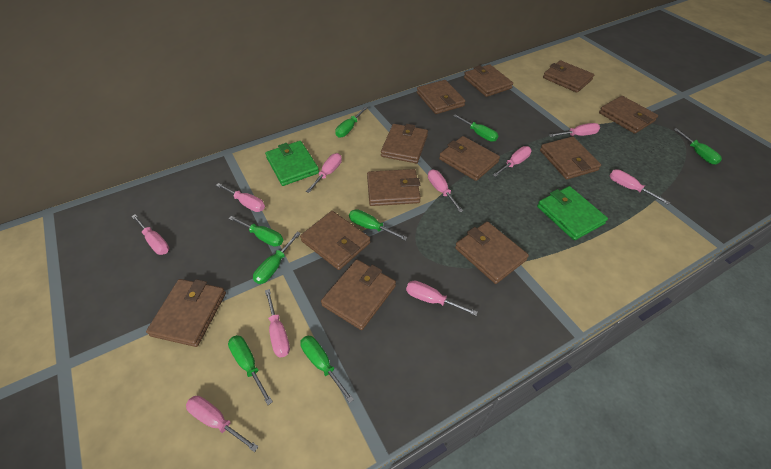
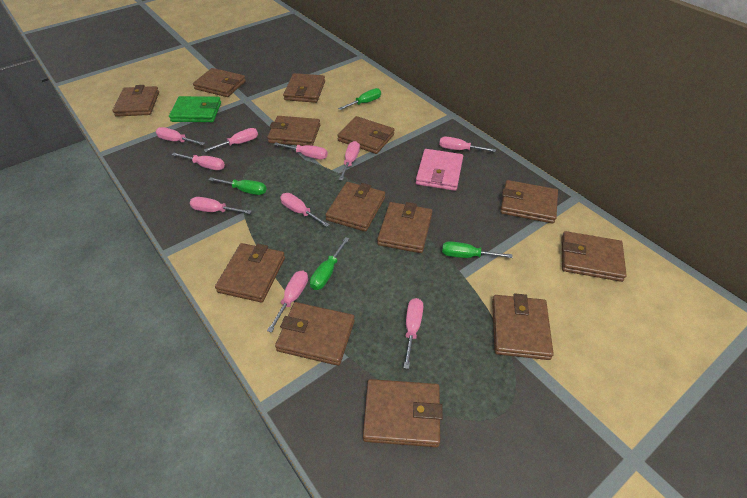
brown wallet: 12 -> 13
green screwdriver: 8 -> 4
green wallet: 2 -> 1
pink wallet: 0 -> 1

